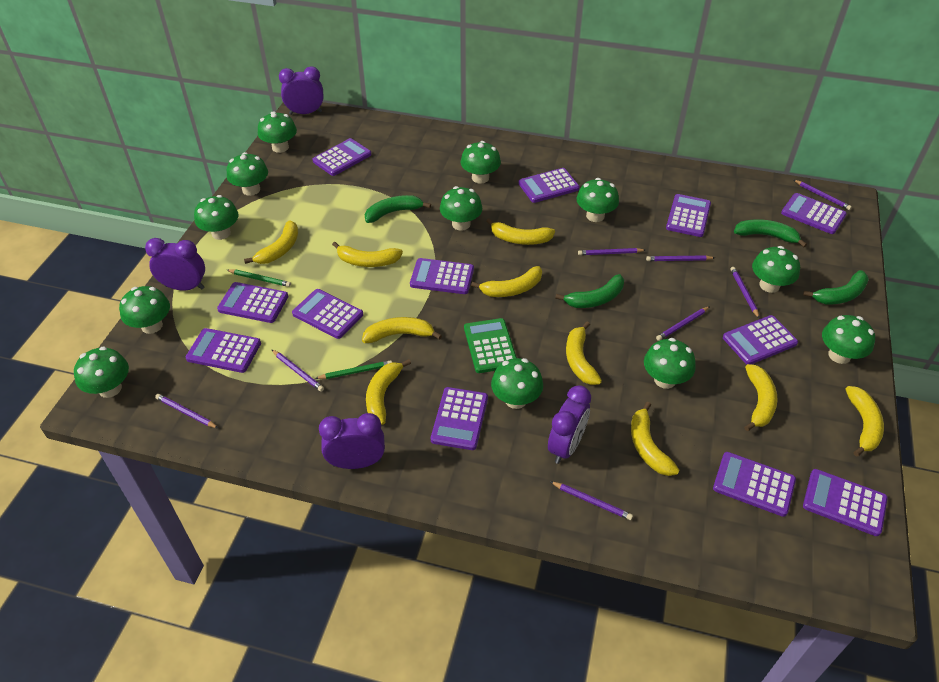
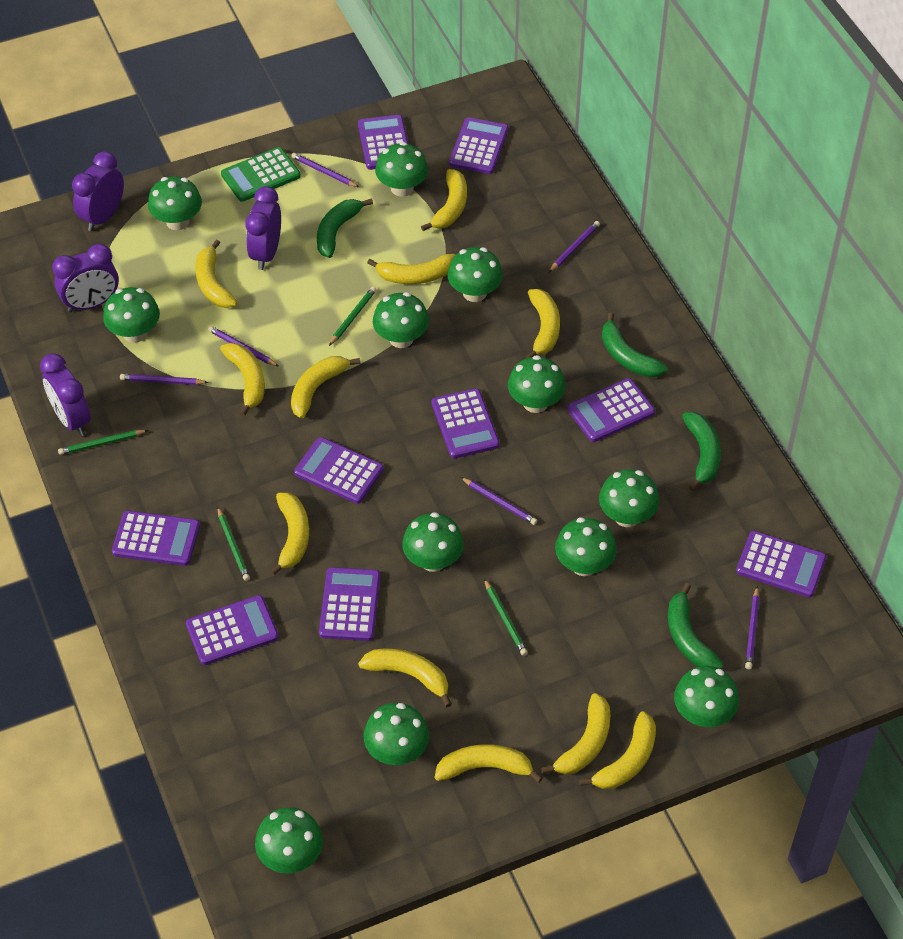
green pencil: 2 -> 4
purple calculator: 12 -> 9
purple pencil: 8 -> 6
yellow banana: 10 -> 11

